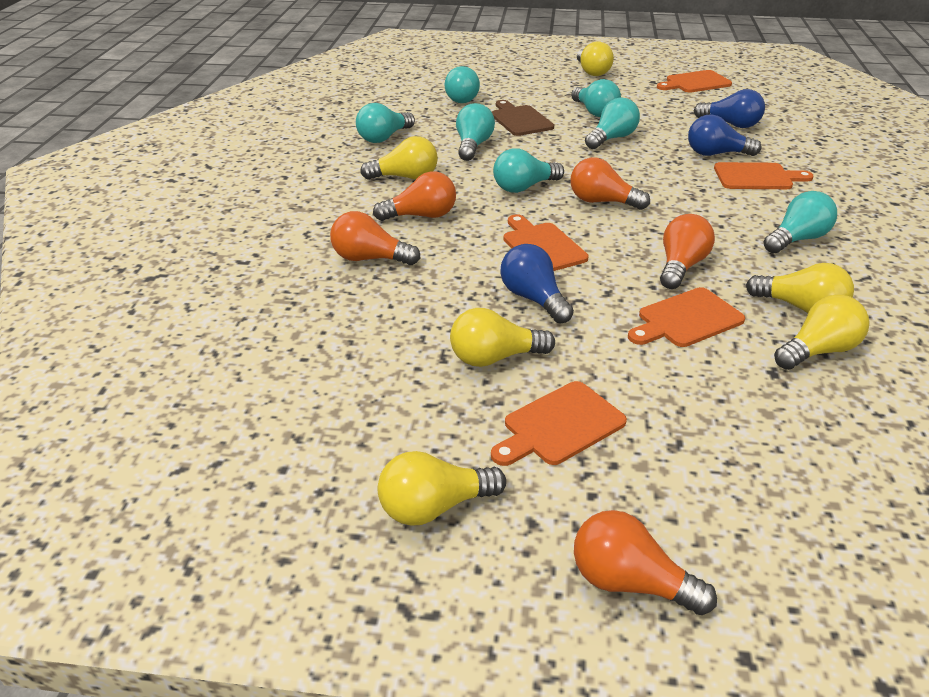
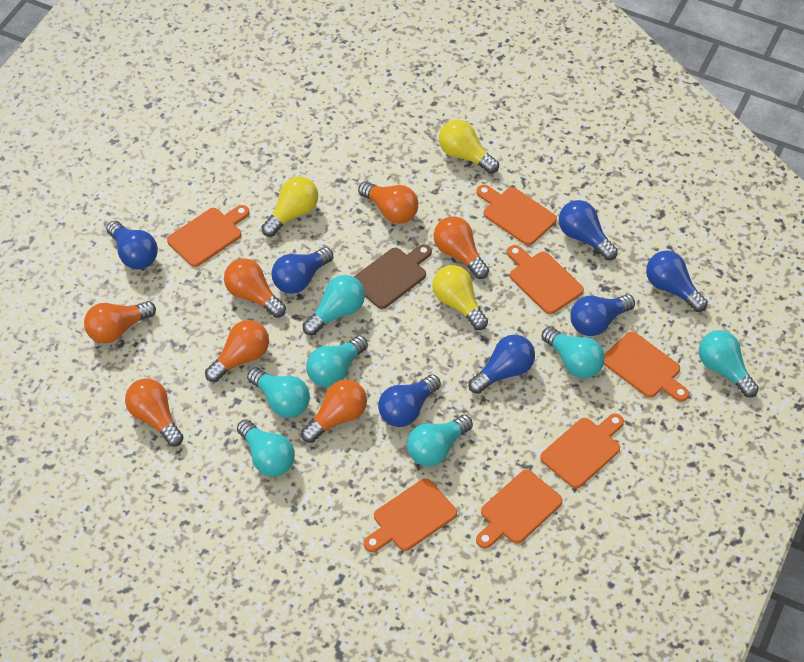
blue light bulb: 3 -> 7
orange cutting board: 5 -> 7
orange light bulb: 5 -> 7
yellow light bulb: 6 -> 3

